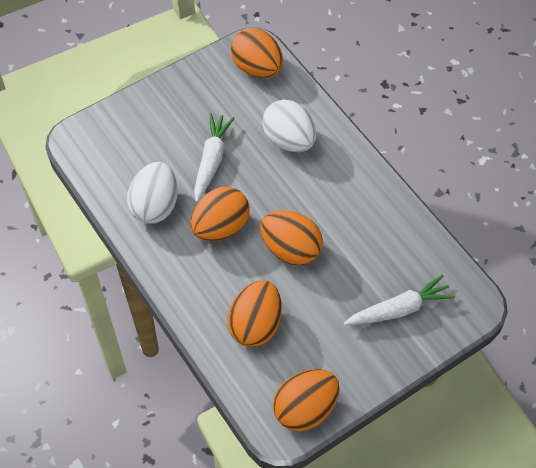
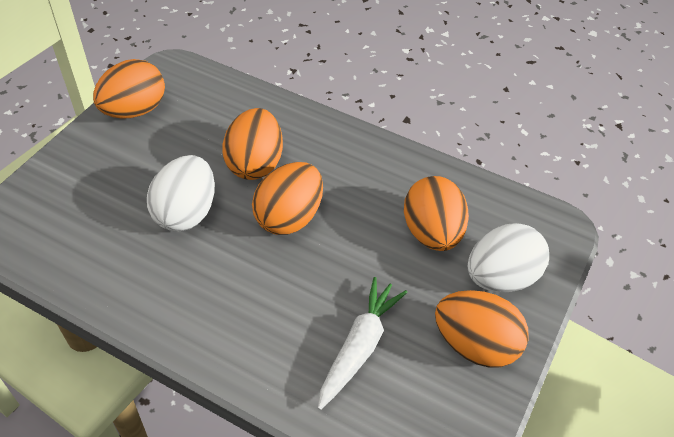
white carrot: 2 -> 1

